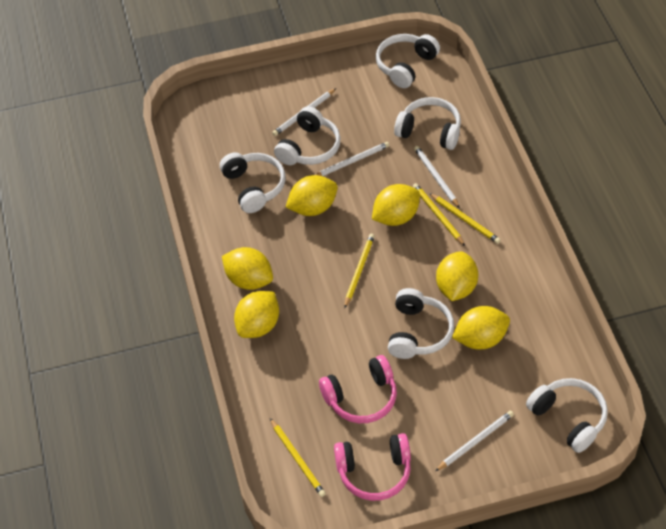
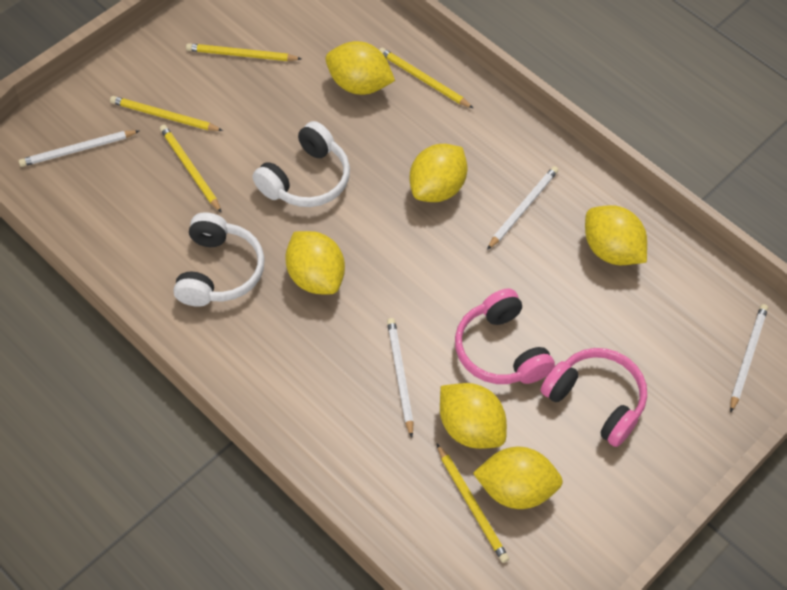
white headphones: 6 -> 2
yellow pencil: 4 -> 5

